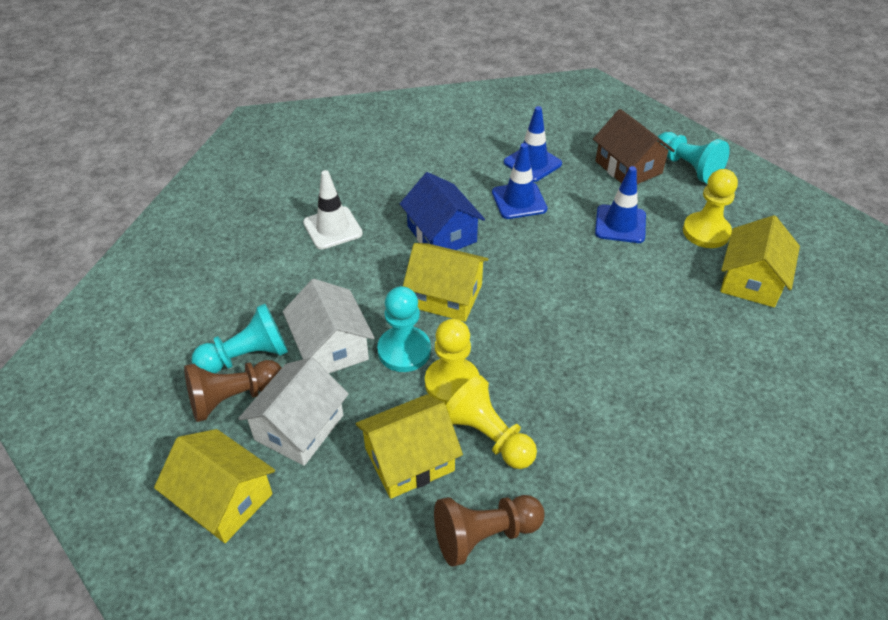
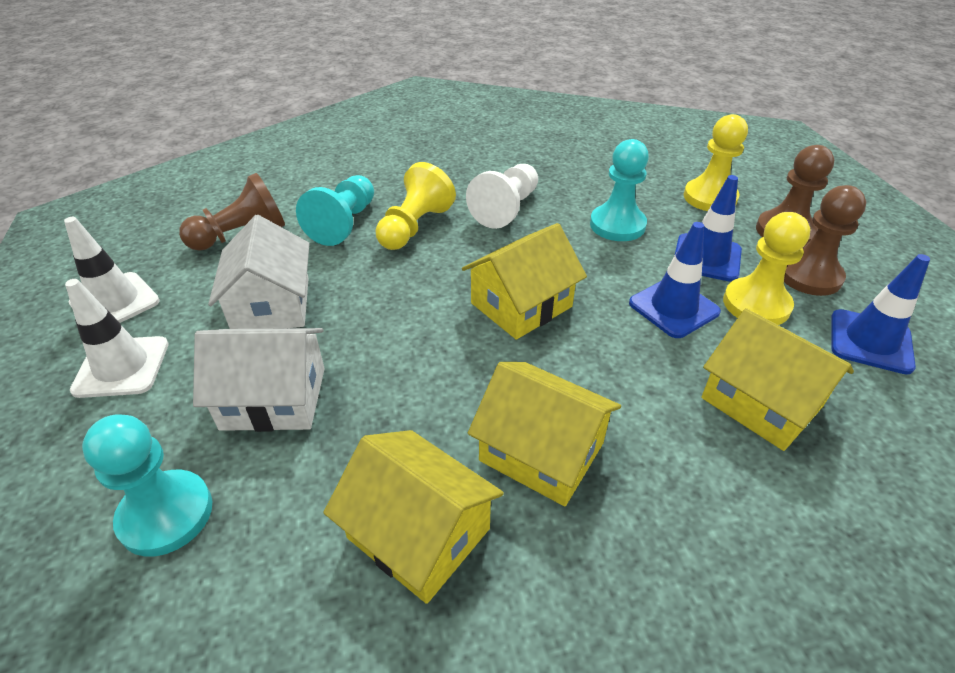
blue house: 1 -> 0
brown house: 1 -> 0
brown pawn: 2 -> 3
white pawn: 0 -> 1
white traffic cone: 1 -> 2

